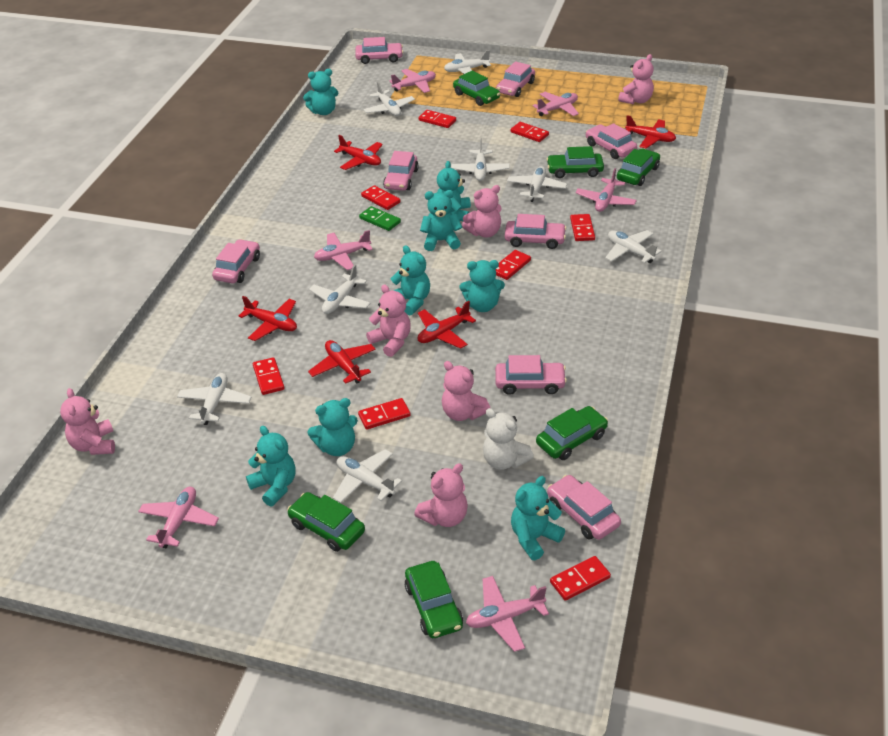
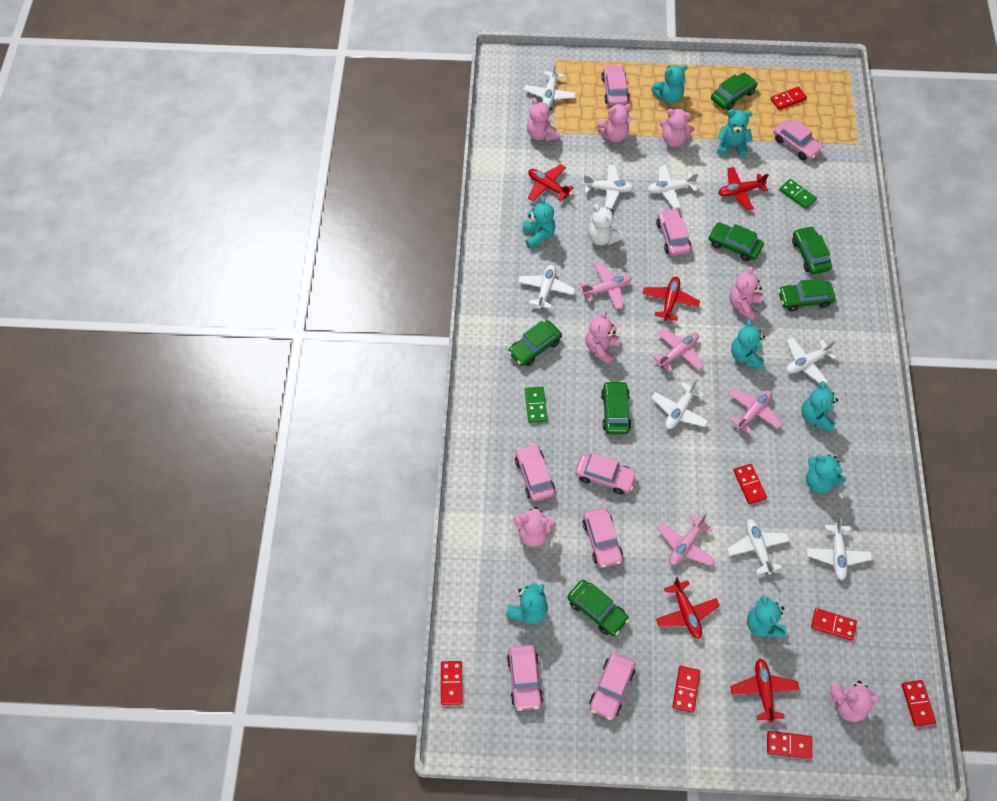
green car: 6 -> 7
green domino: 1 -> 2
pink plane: 6 -> 4
pink teddy bear: 6 -> 7
red domino: 8 -> 7

